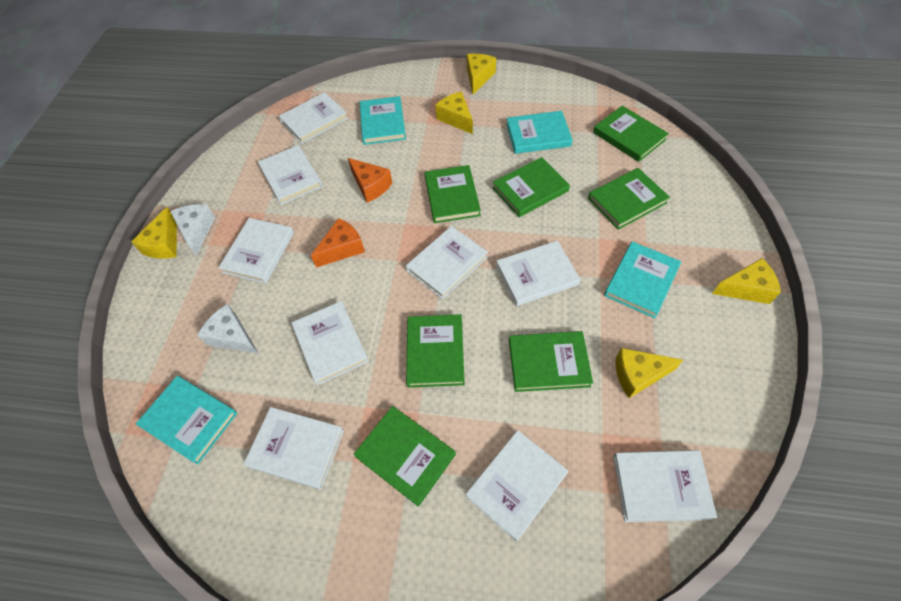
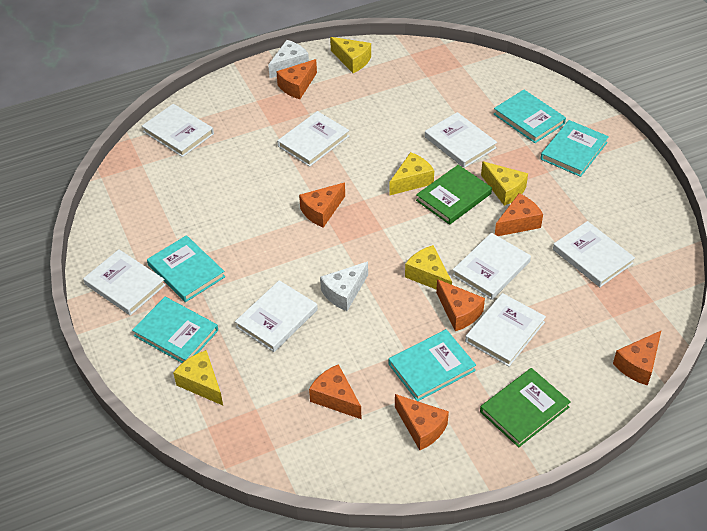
green book: 7 -> 2
orange cheese: 2 -> 7
turquoise book: 4 -> 5
white book: 9 -> 8

